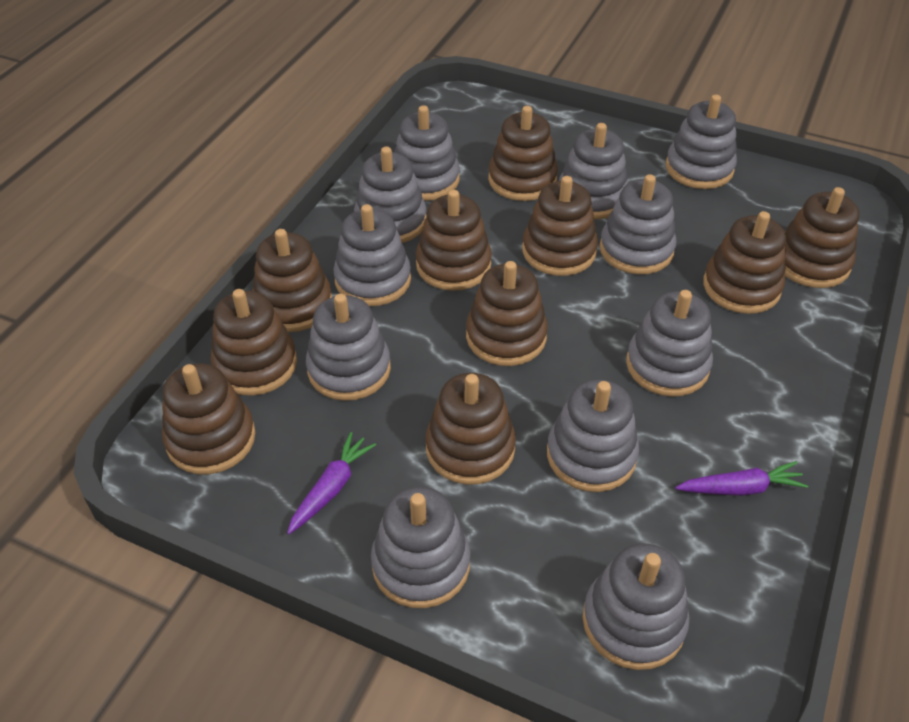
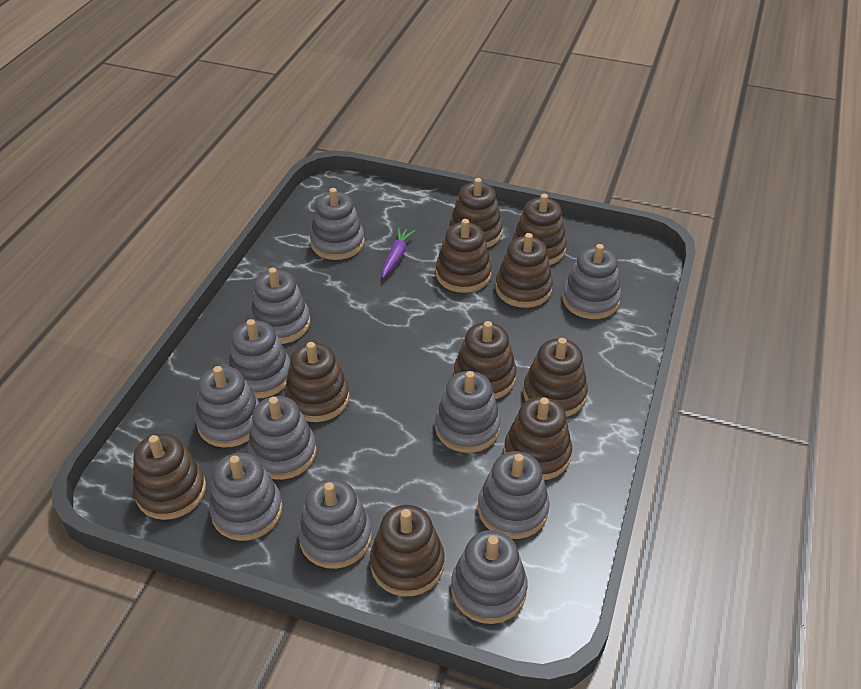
purple carrot: 2 -> 1

